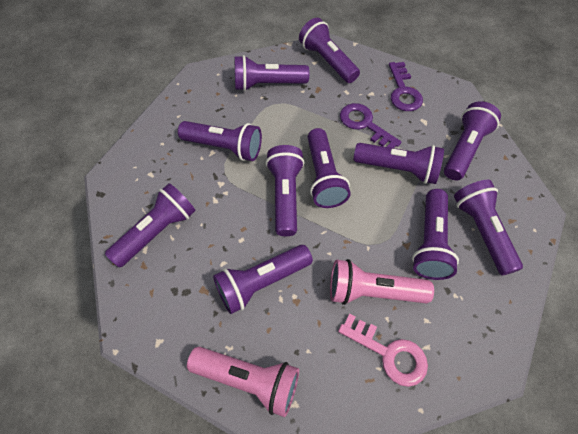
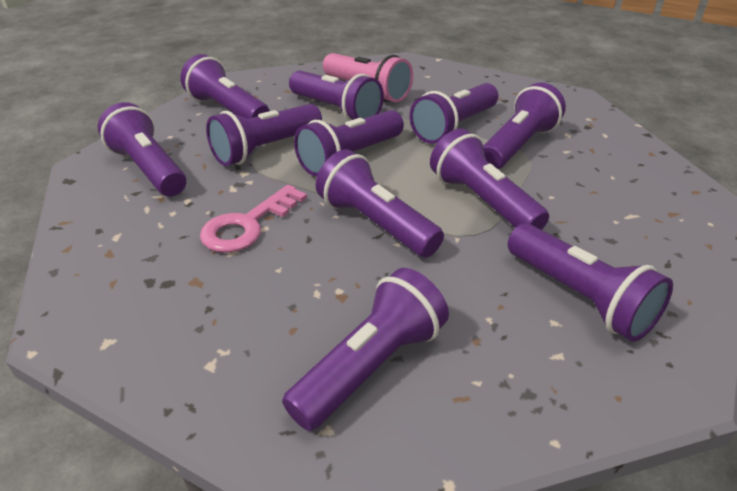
pink flashlight: 2 -> 1
purple key: 2 -> 0

